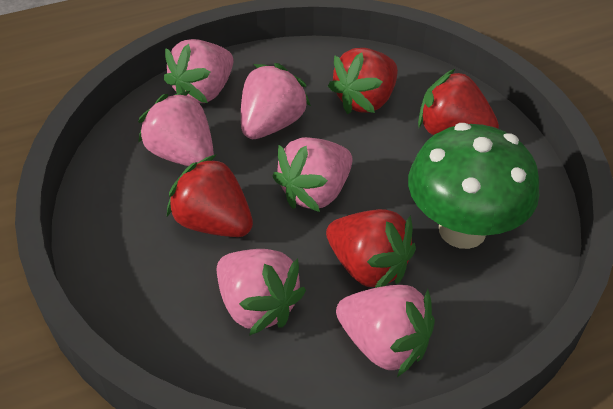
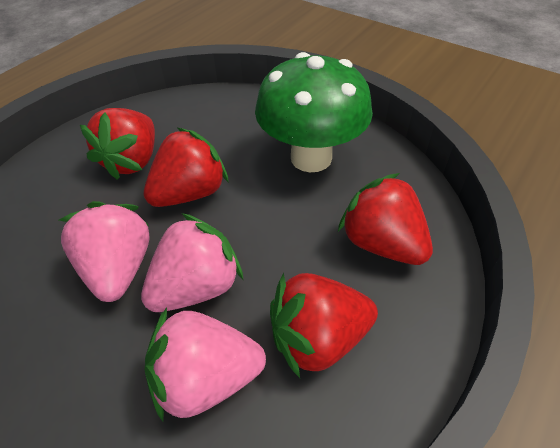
pink strawberry: 6 -> 3

